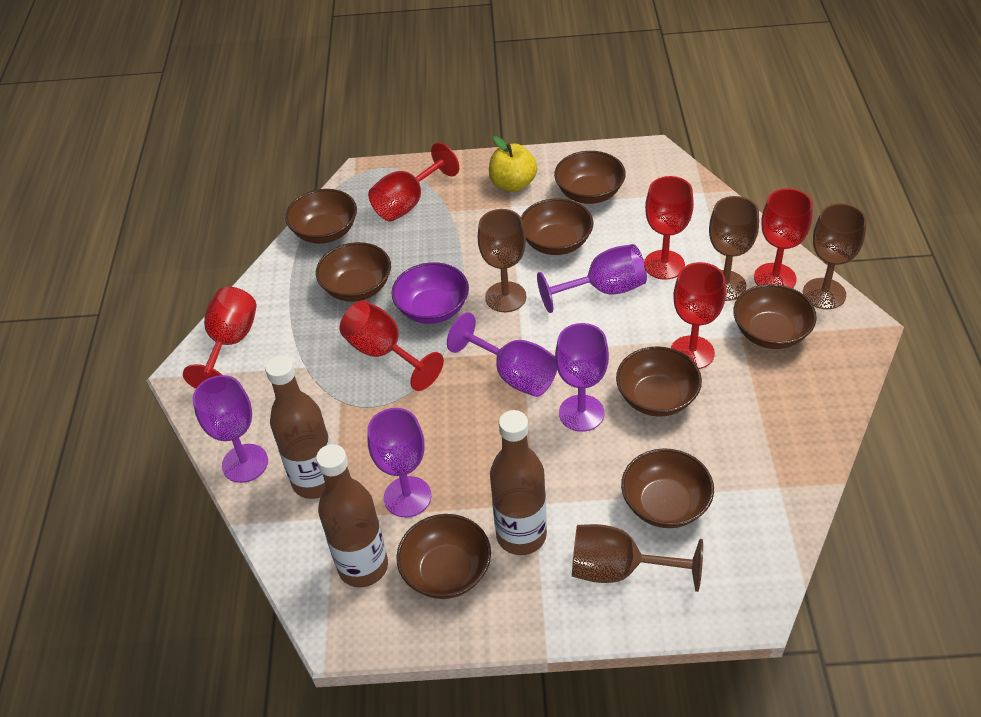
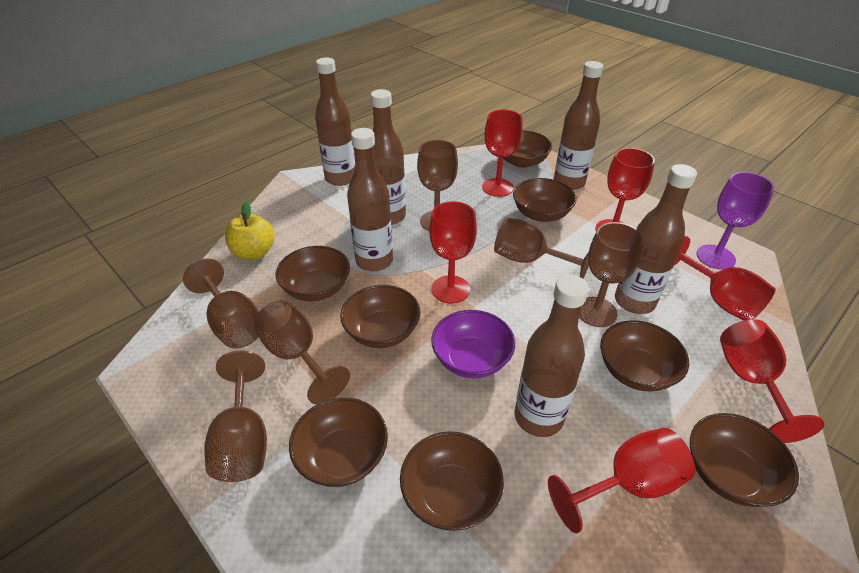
brown bottle: 3 -> 6
brown goblet: 4 -> 6
purple goblet: 5 -> 1

